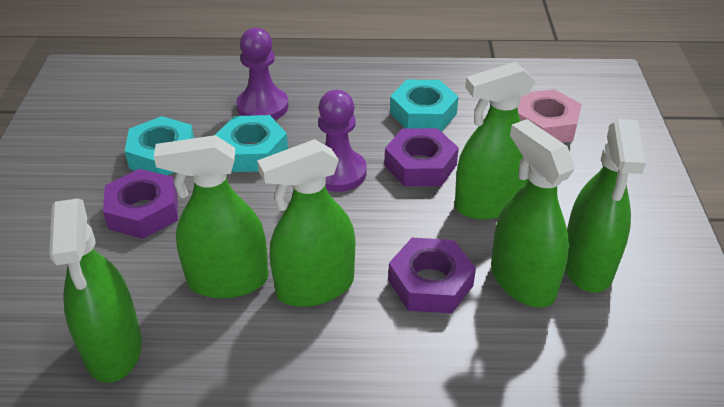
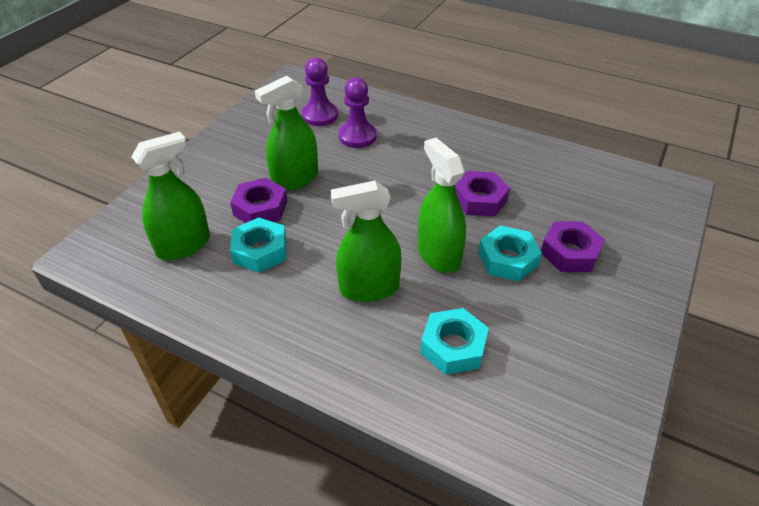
green spray bottle: 6 -> 4
pink nut: 1 -> 0

